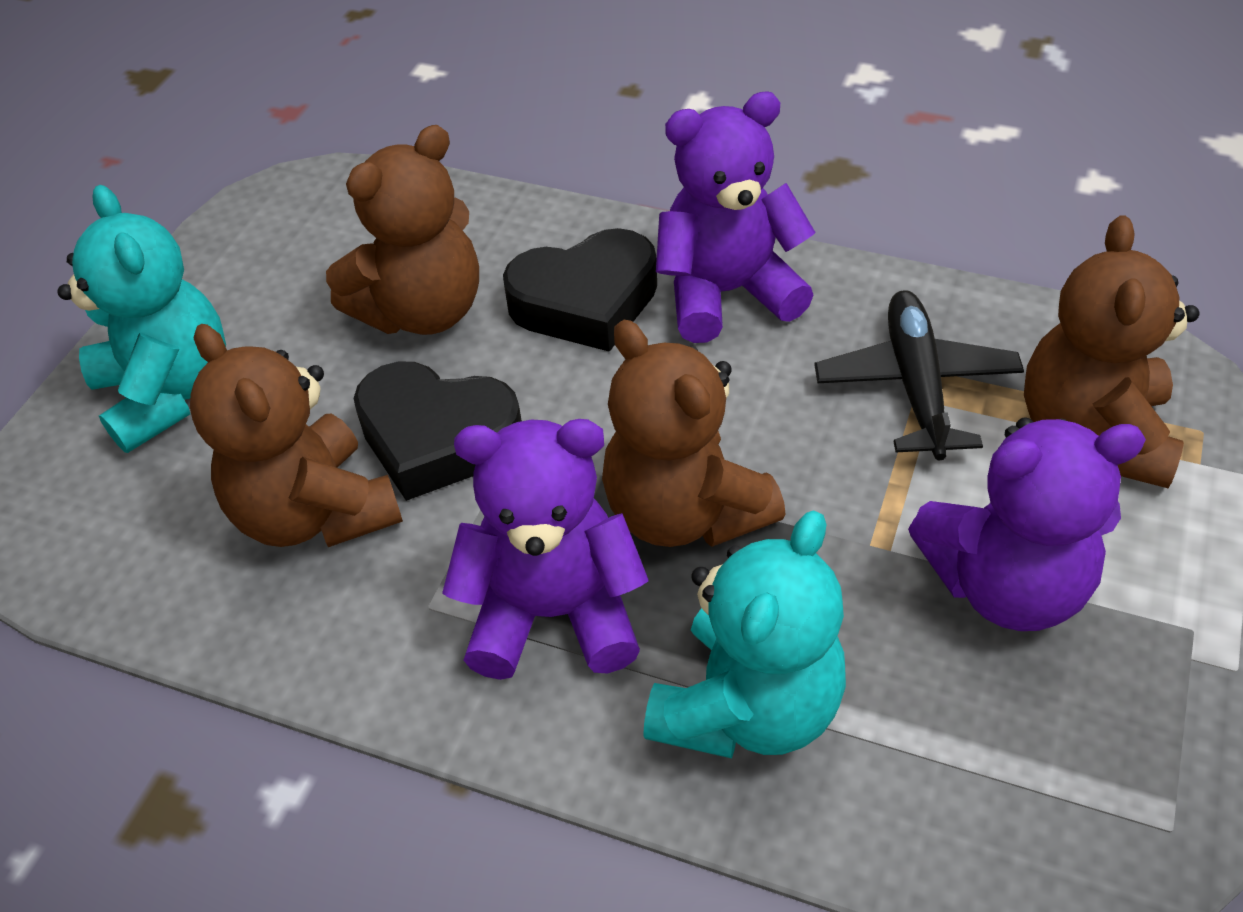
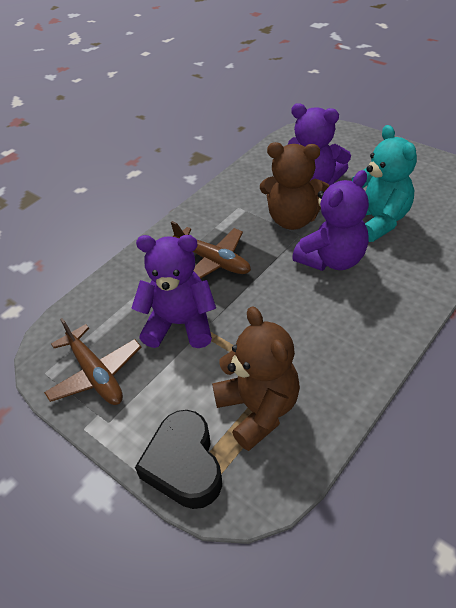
black heart: 2 -> 1
black plane: 1 -> 0
brown plane: 0 -> 2
brown teddy bear: 4 -> 2
turquoise teddy bear: 2 -> 1

